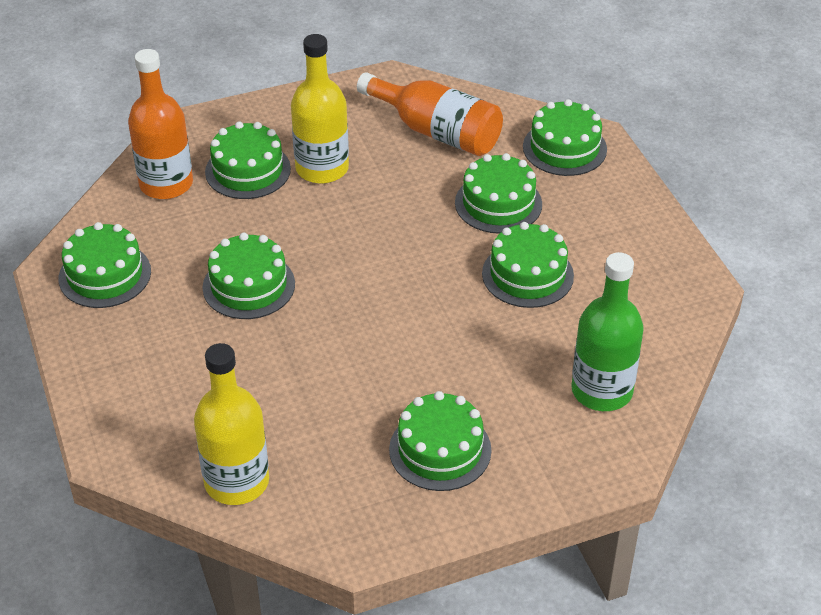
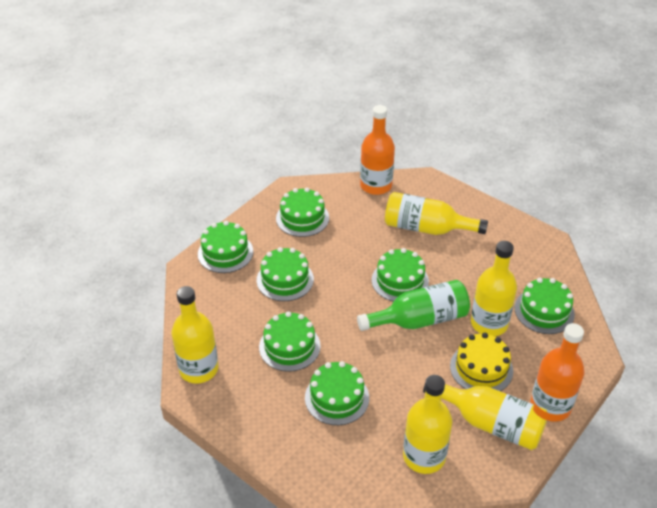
yellow bottle: 2 -> 5
yellow cake: 0 -> 1

